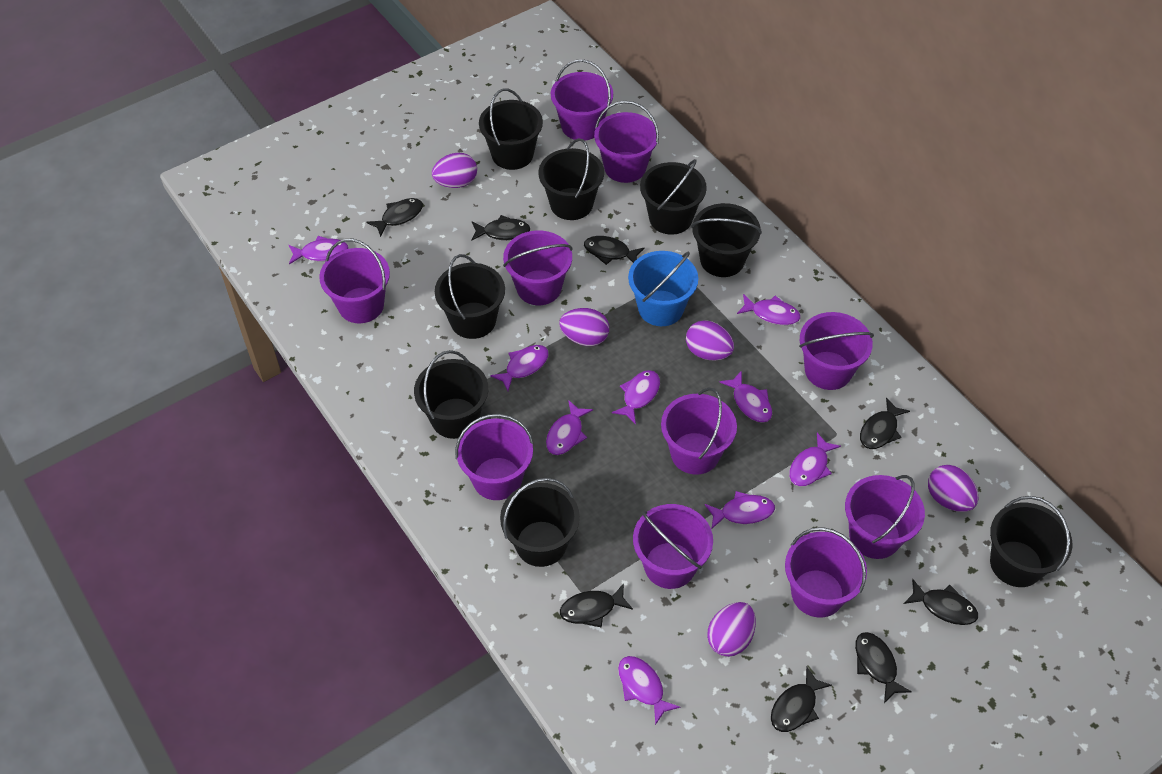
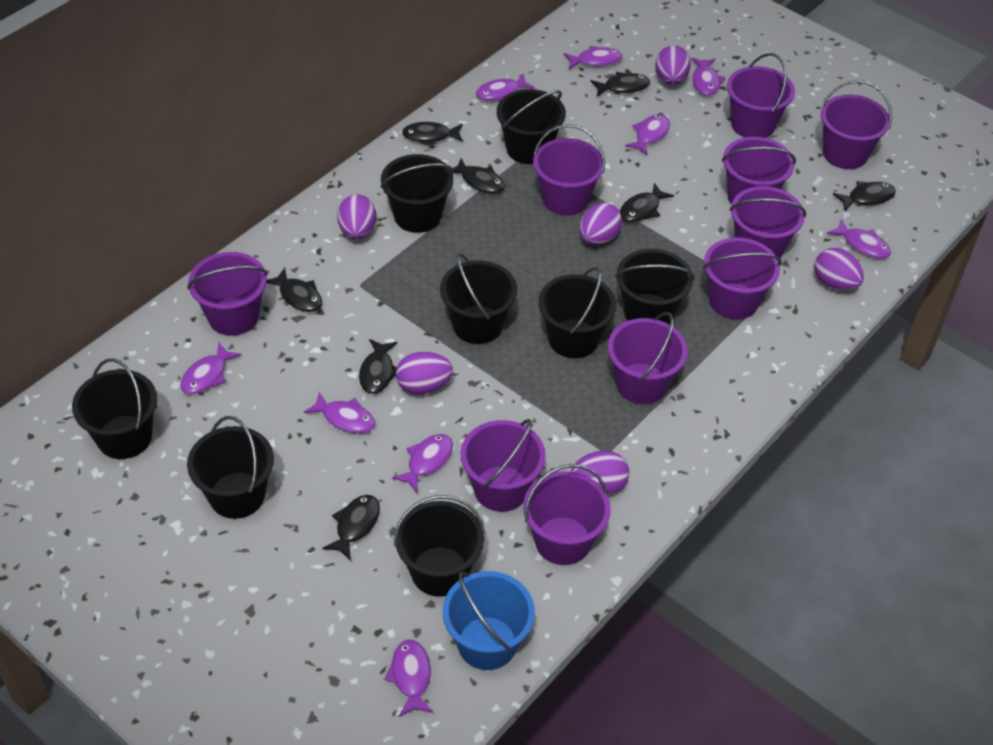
purple egg: 5 -> 6

